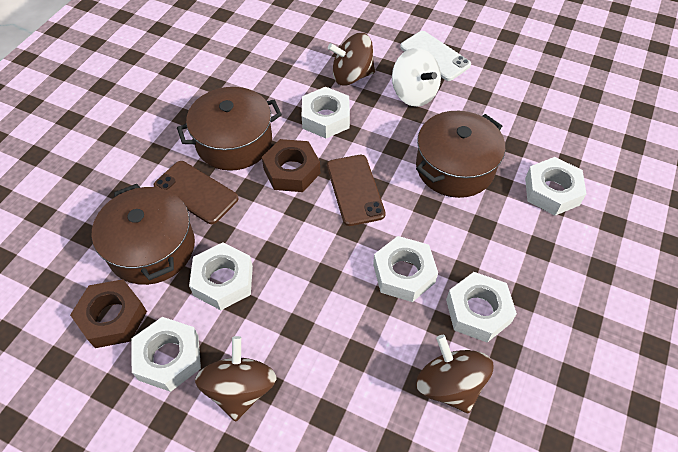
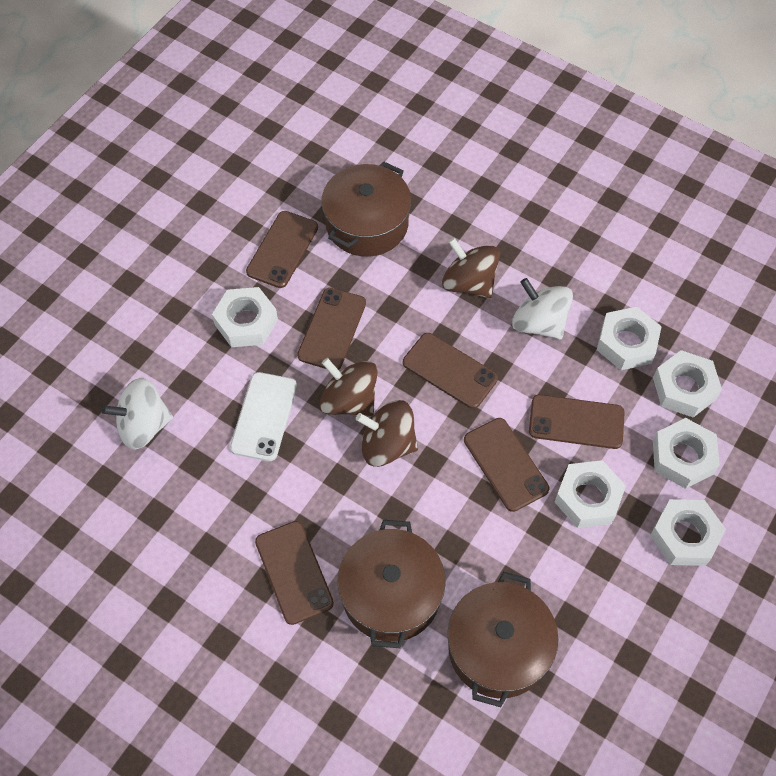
brown nut: 2 -> 0
brown phone: 2 -> 6
white spinning top: 1 -> 2

